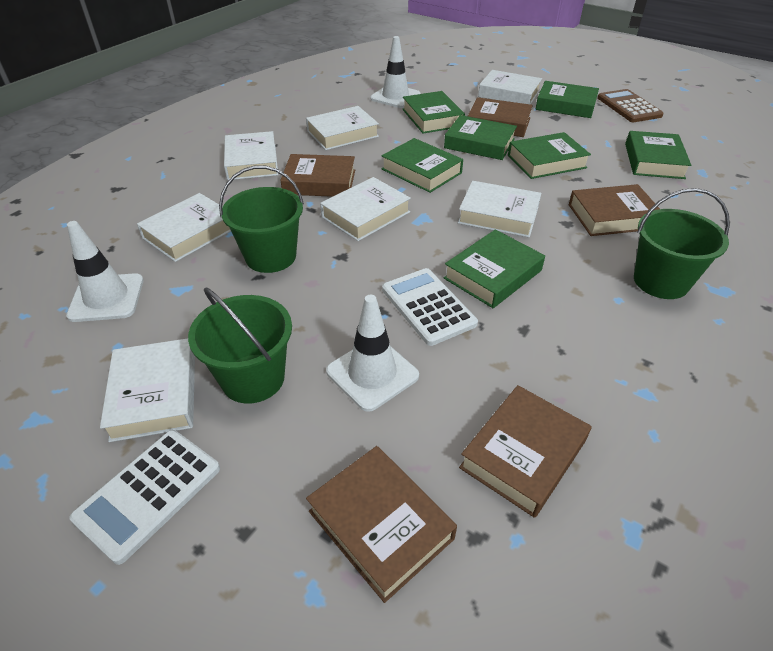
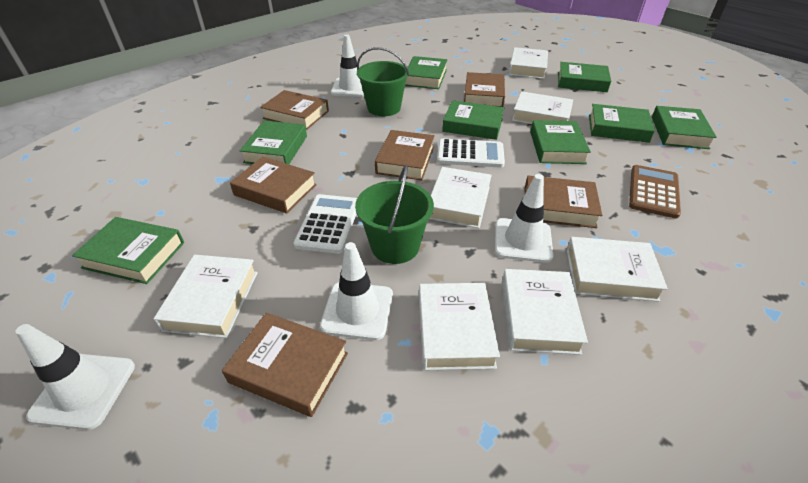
brown book: 5 -> 6
green book: 7 -> 8
green bucket: 3 -> 2
white traffic cone: 3 -> 4

